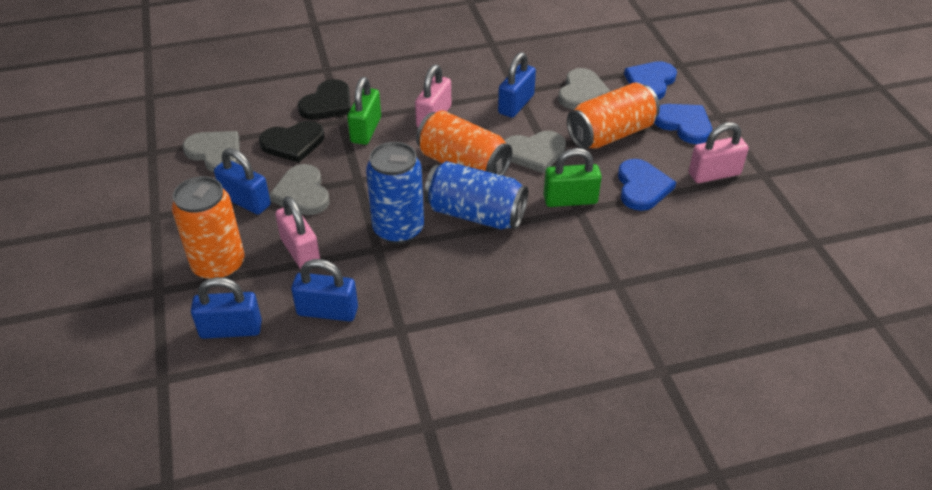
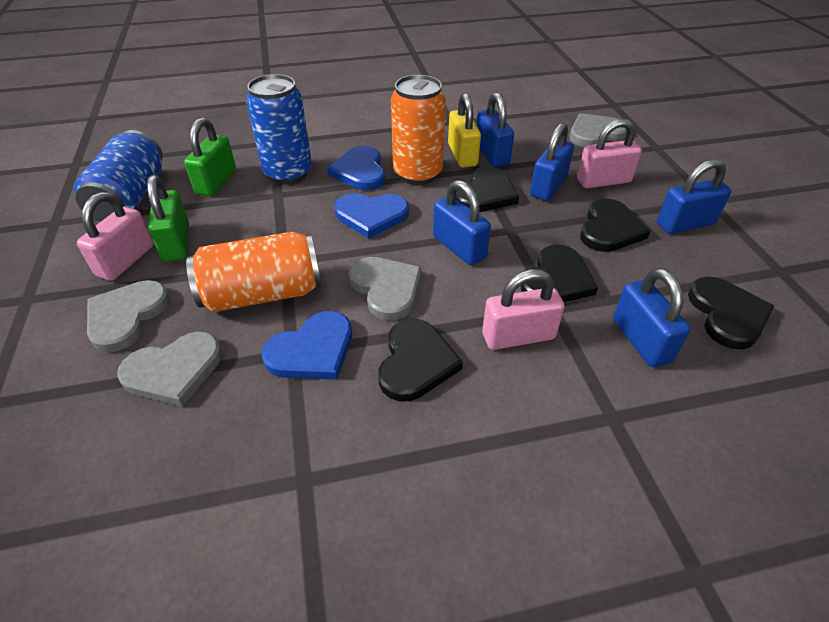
black heart: 2 -> 5
blue padlock: 4 -> 5
orange can: 3 -> 2
yellow padlock: 0 -> 1

